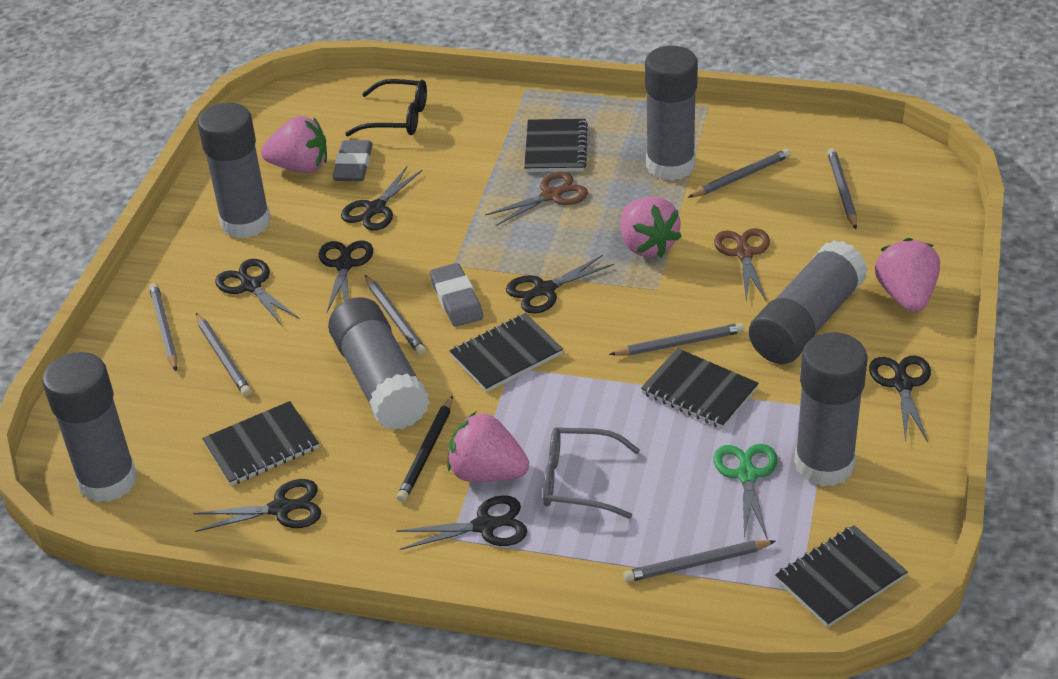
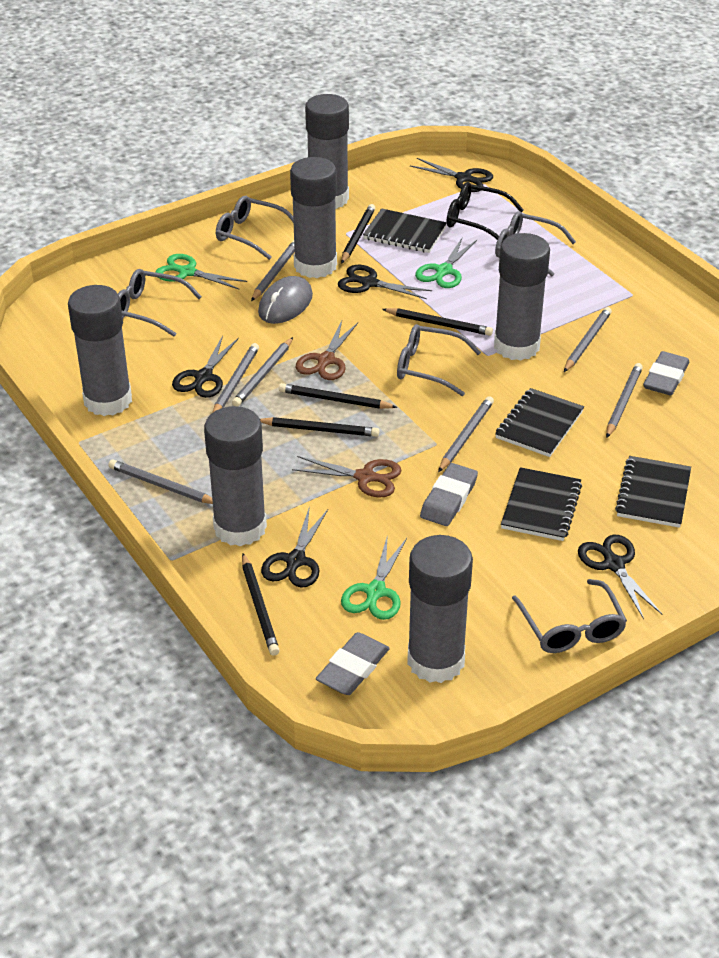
black notebook: 5 -> 4
black pencil: 1 -> 5
black scissors: 7 -> 5
green scissors: 1 -> 3
grey eraser: 2 -> 3
grey glasses: 1 -> 5
grey mouse: 0 -> 1
pink strawberry: 4 -> 0

